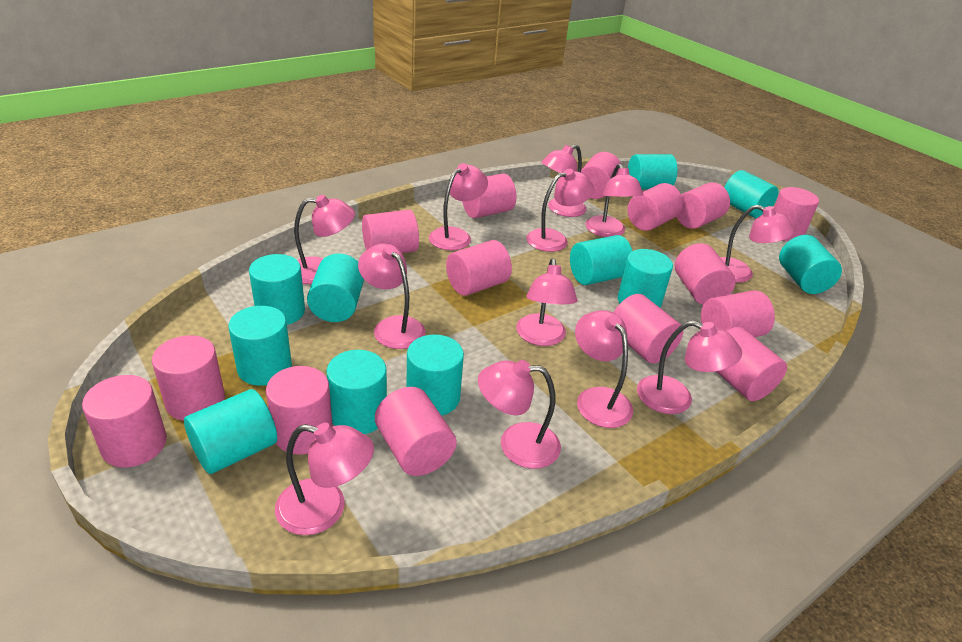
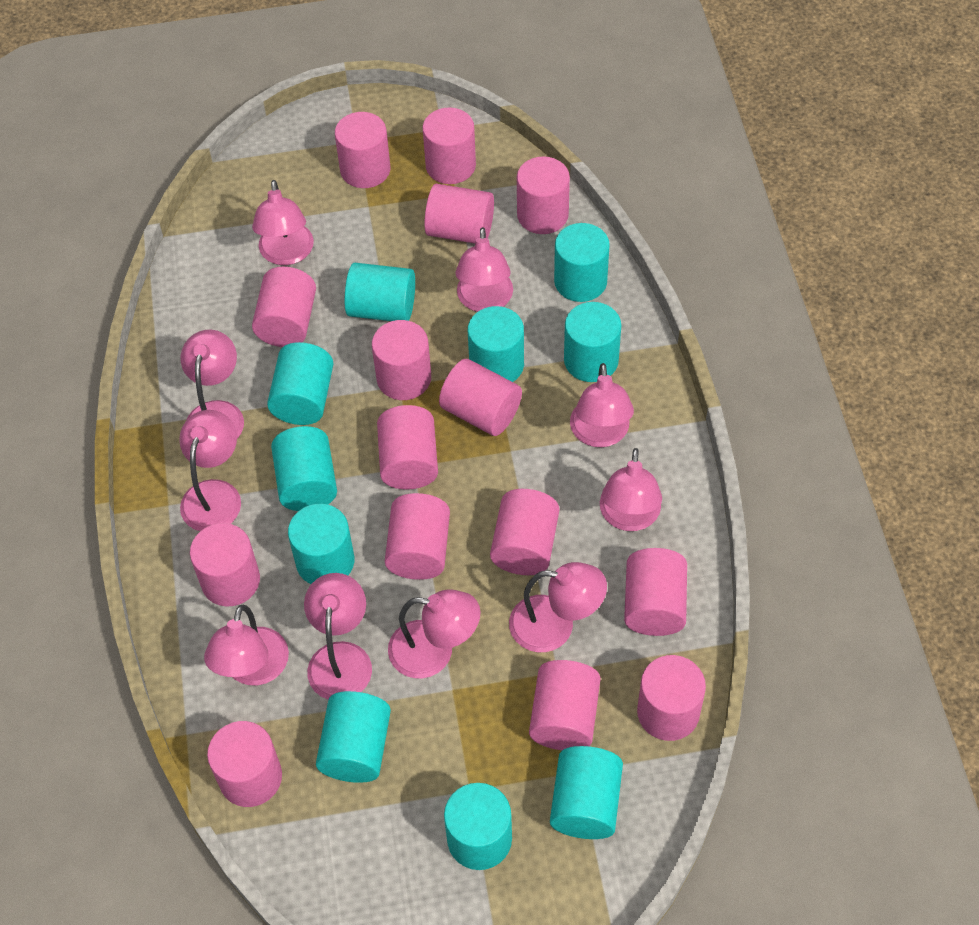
pink lamp: 12 -> 10
turquoise cylinder: 11 -> 10

